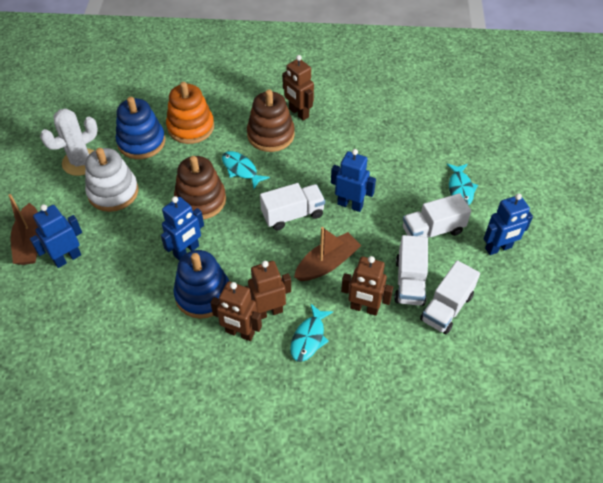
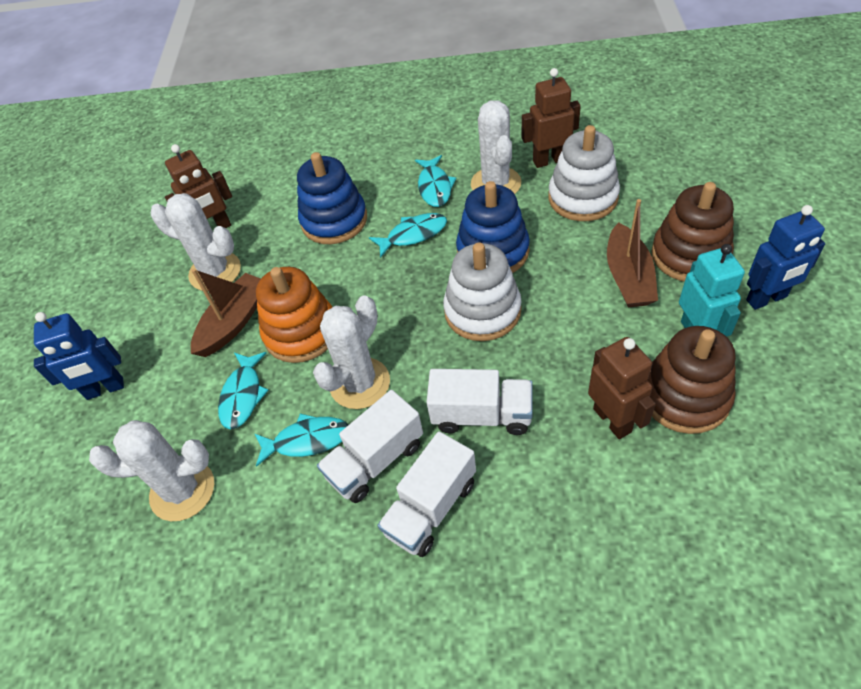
blue robot: 4 -> 2
brown robot: 4 -> 3
turquoise fish: 3 -> 4
turquoise robot: 0 -> 1
white cactus: 1 -> 4
white stacking toy: 1 -> 2
white truck: 4 -> 3

